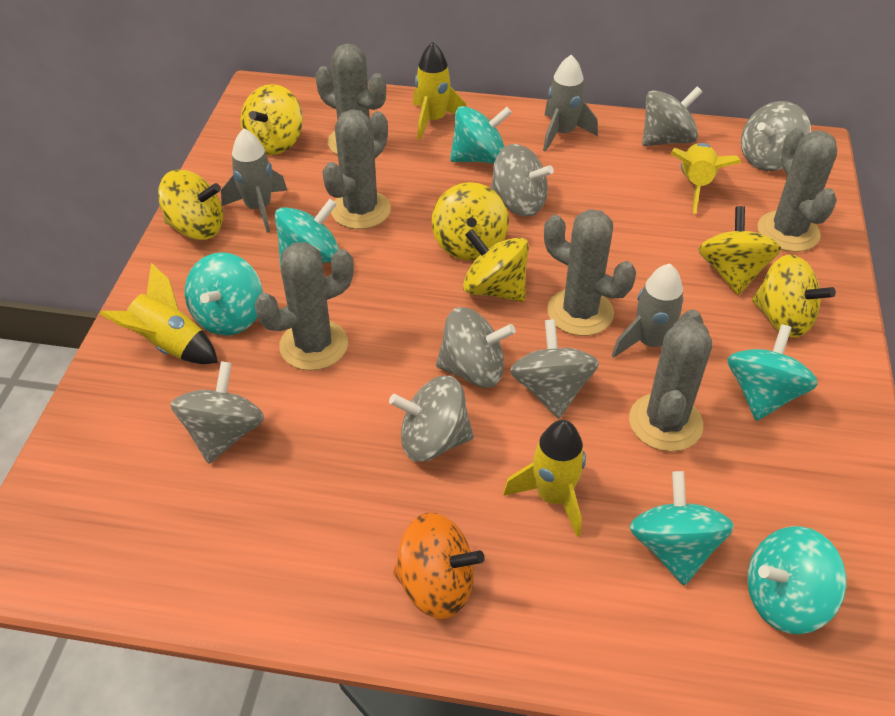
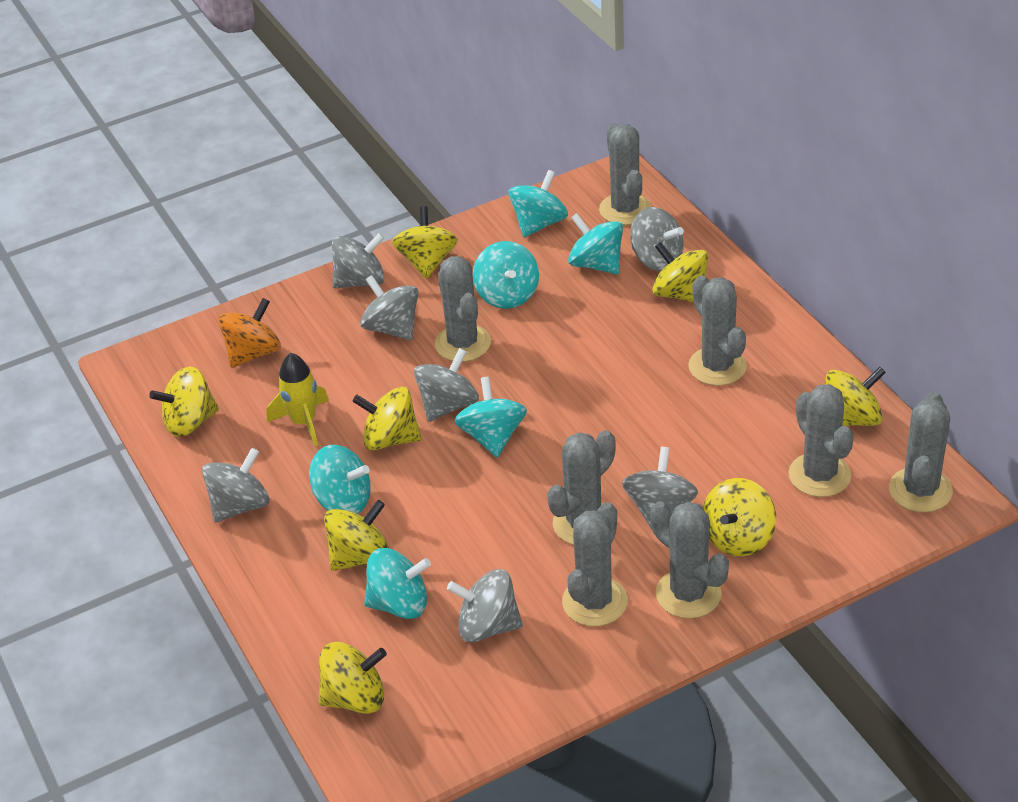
grey cactus: 6 -> 8
grey rocket: 3 -> 0
yellow rocket: 4 -> 1
yellow spinning top: 6 -> 8

